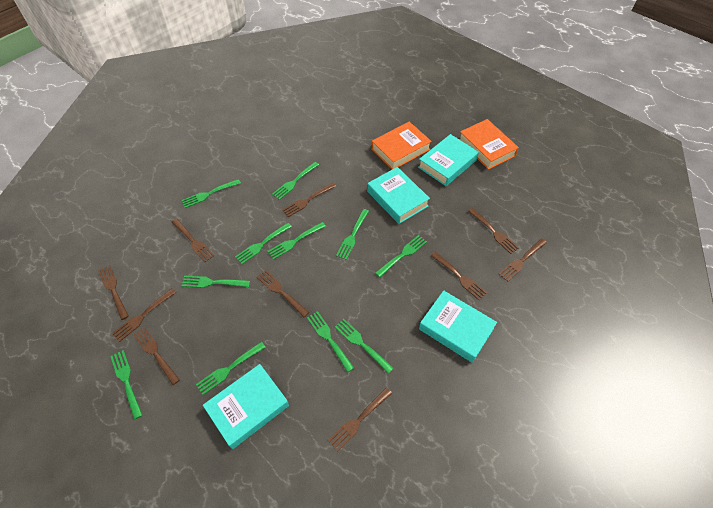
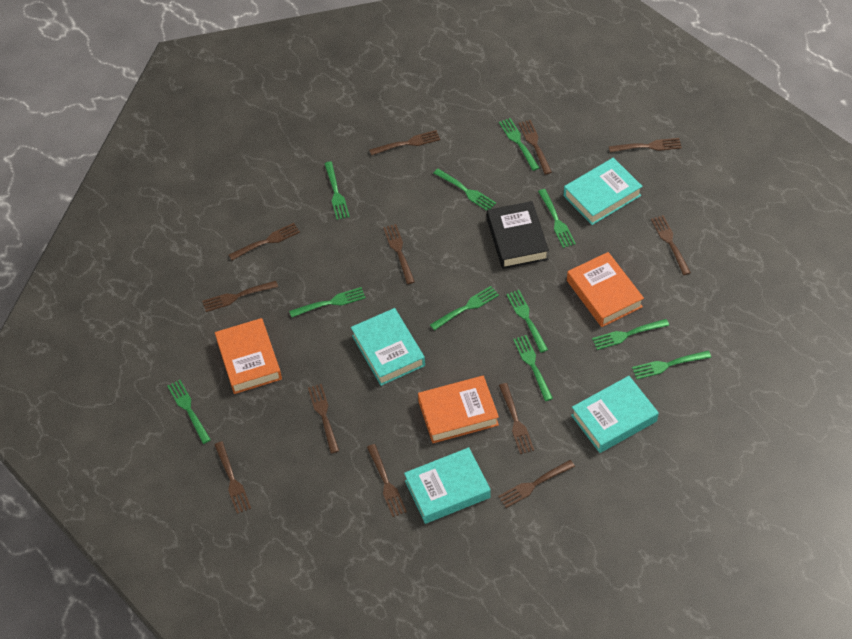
black book: 0 -> 1
brown fork: 10 -> 12
orange book: 2 -> 3

